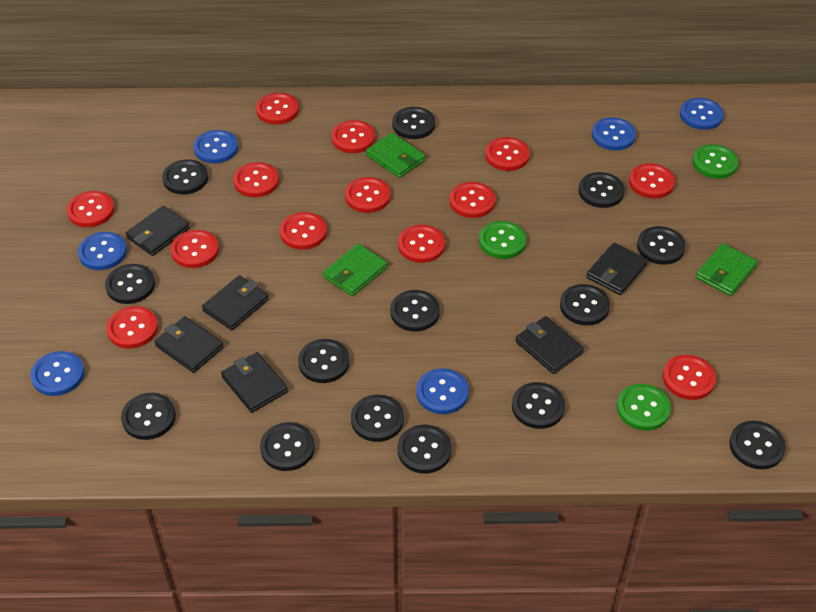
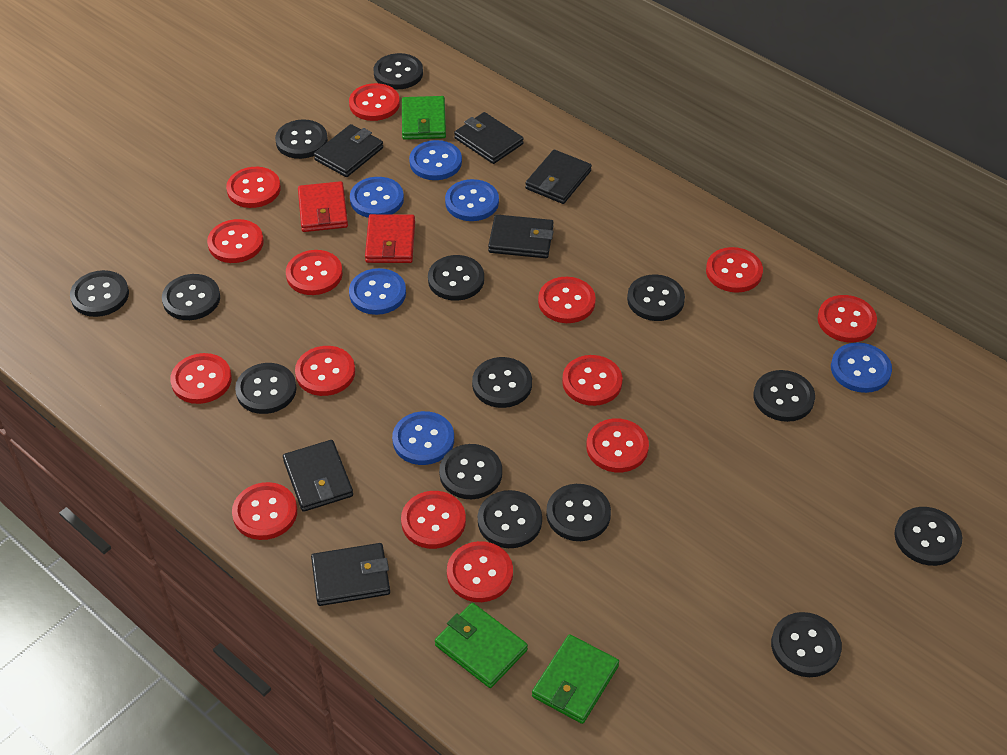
green button: 3 -> 0
red button: 13 -> 14
red wallet: 0 -> 2

